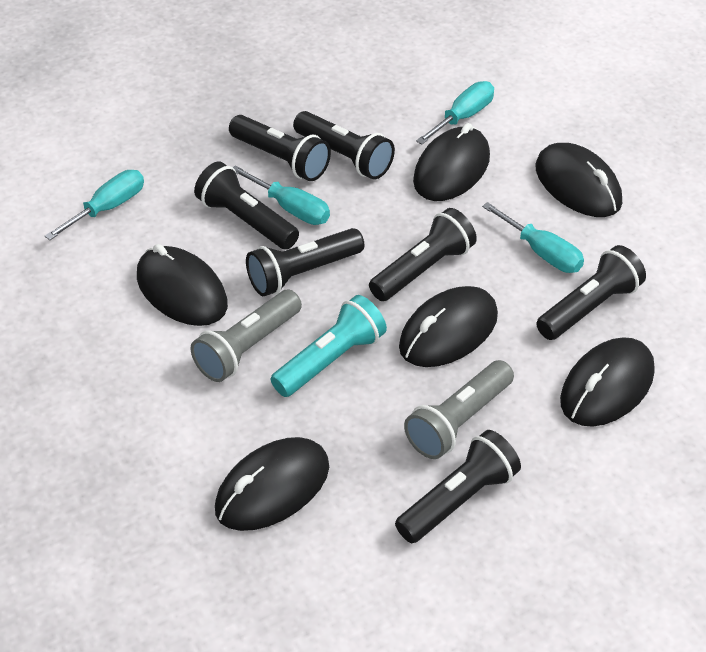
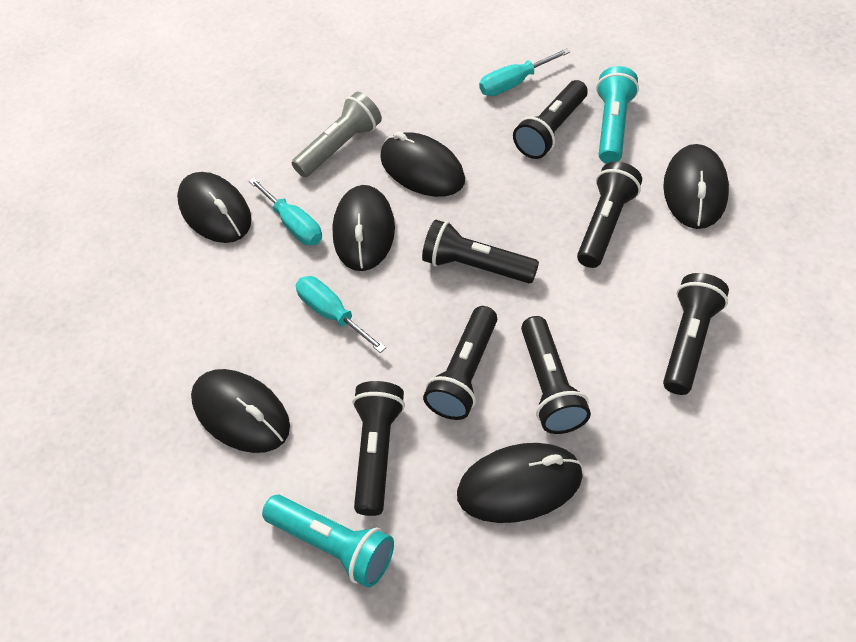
grey flashlight: 2 -> 1
turquoise flashlight: 1 -> 2
turquoise screwdriver: 4 -> 3

